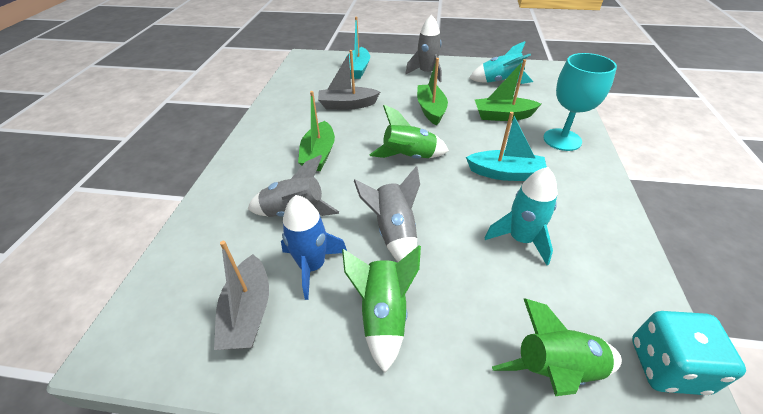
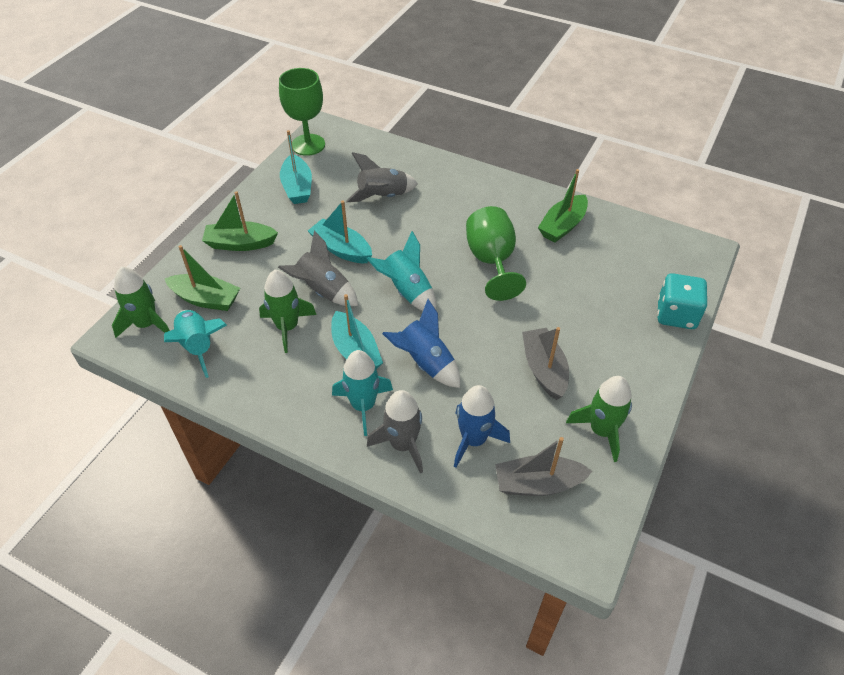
blue rocket: 1 -> 2
green goblet: 0 -> 2
turquoise boat: 2 -> 3
turquoise goblet: 1 -> 0
turquoise rocket: 2 -> 3

